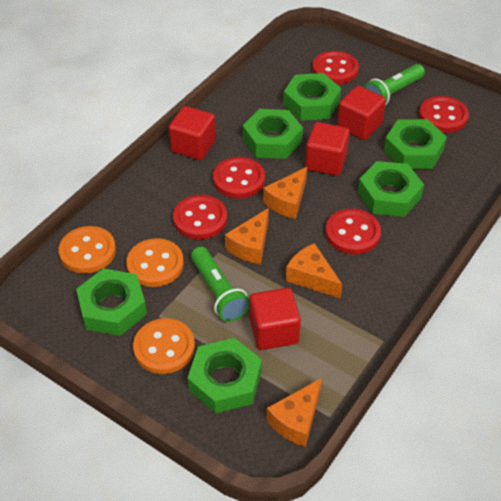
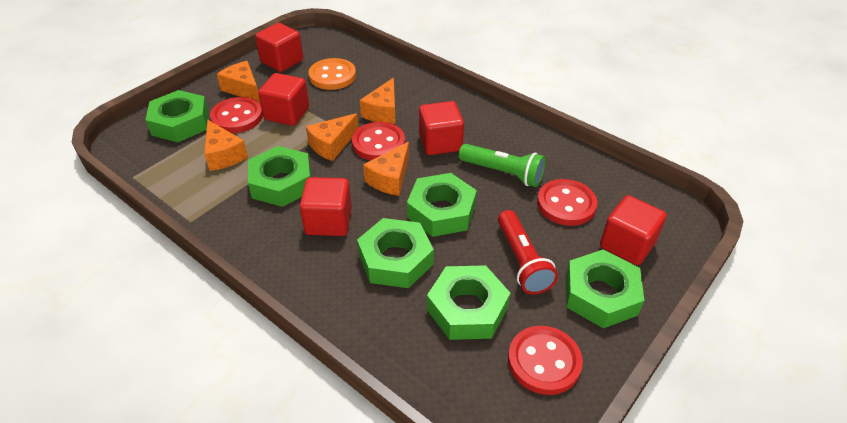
green flashlight: 2 -> 1
orange button: 3 -> 1
orange cheese: 4 -> 5
red button: 5 -> 4
red cube: 4 -> 5
red flashlight: 0 -> 1

